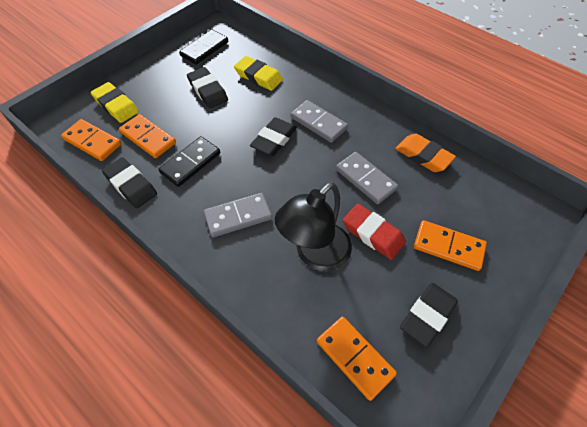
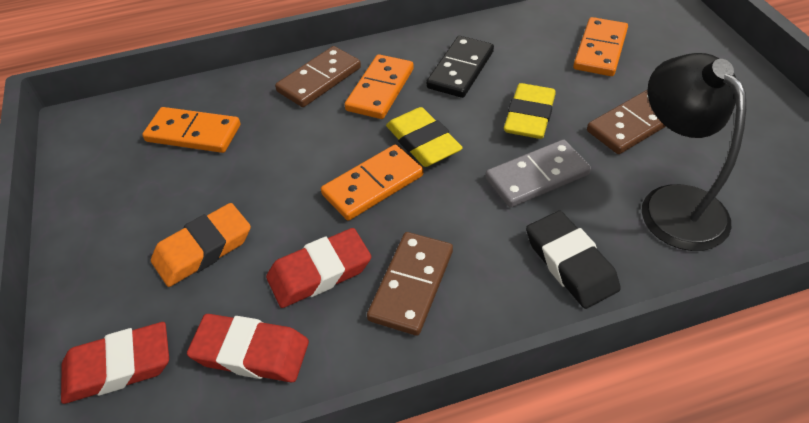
black domino: 2 -> 1
black eraser: 4 -> 1
brown domino: 0 -> 3
grey domino: 3 -> 1
red eraser: 1 -> 3

